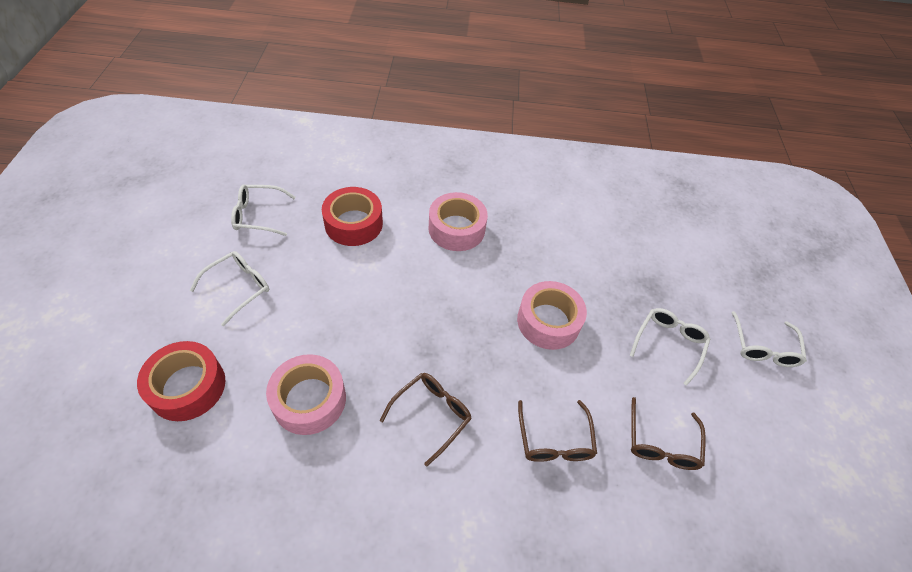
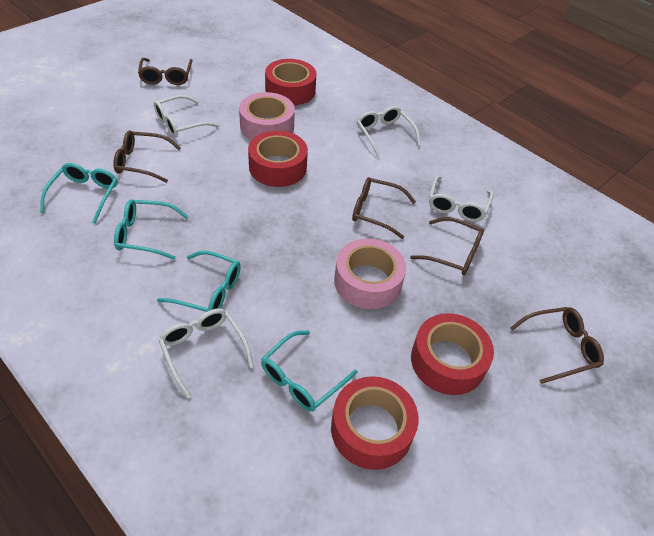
brown glasses: 3 -> 5
pink tape: 3 -> 2
red tape: 2 -> 4
turquoise glasses: 0 -> 4

